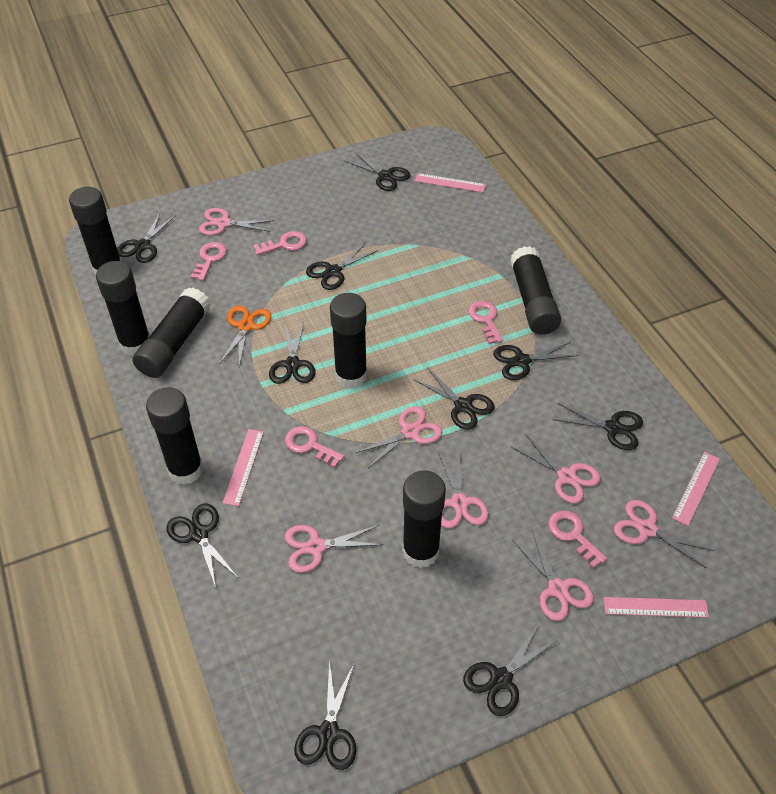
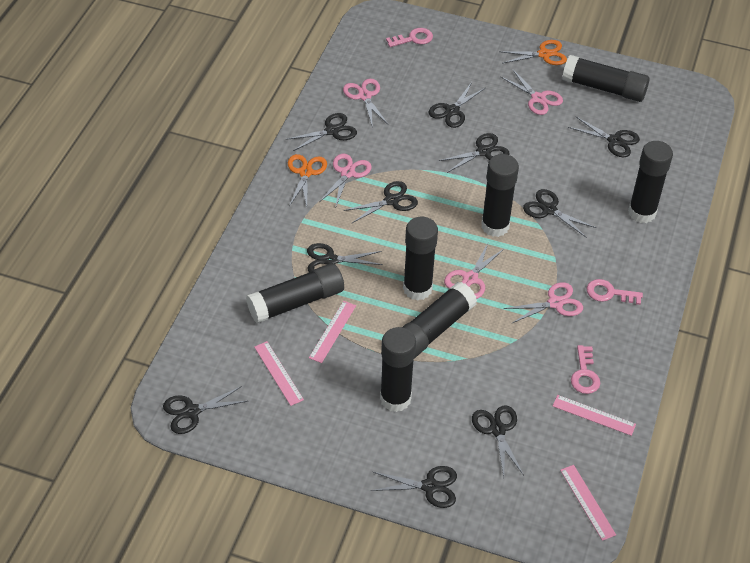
orange scissors: 1 -> 2
pink key: 5 -> 3
pink scissors: 7 -> 5

